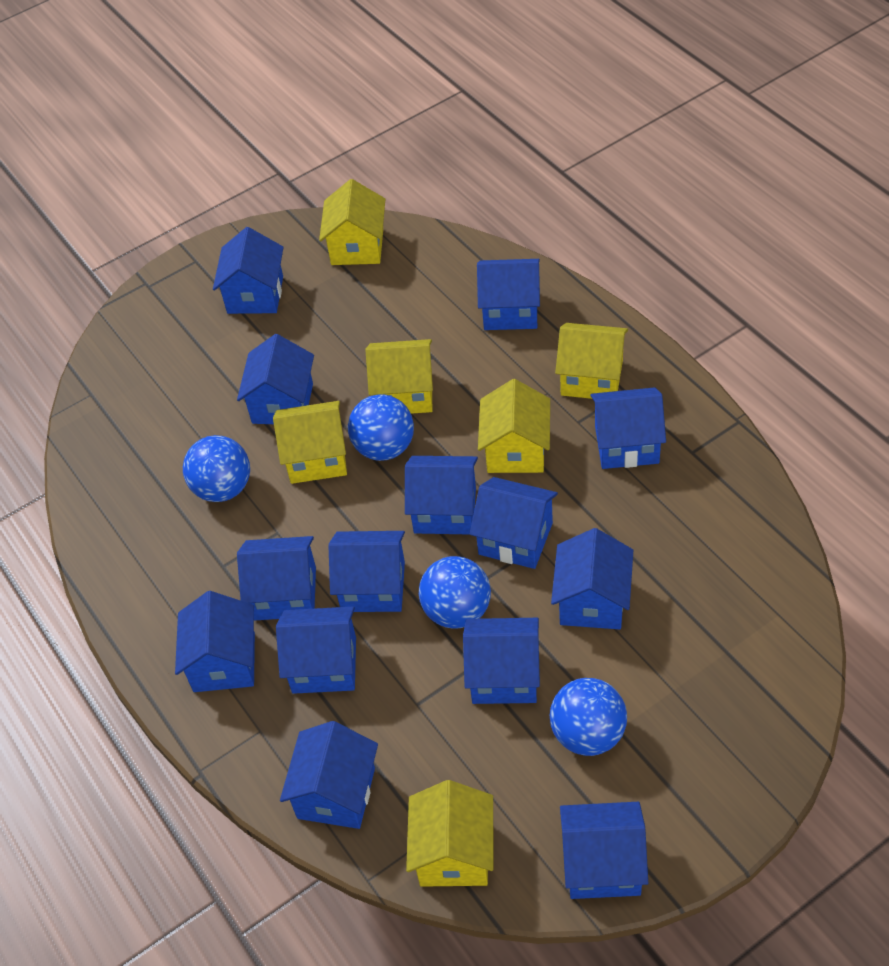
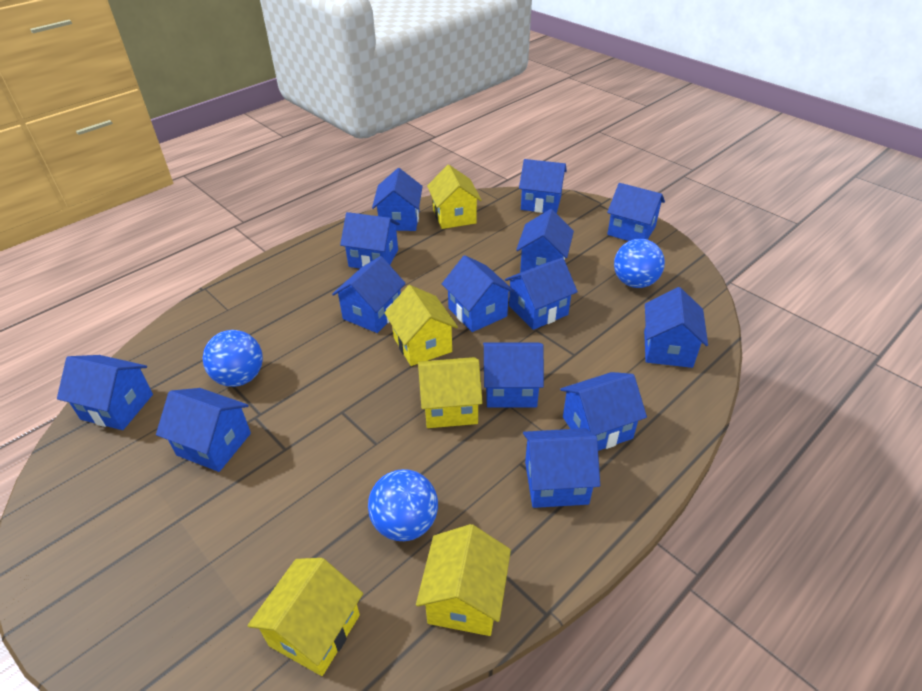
blue ball: 4 -> 3
yellow house: 6 -> 5

